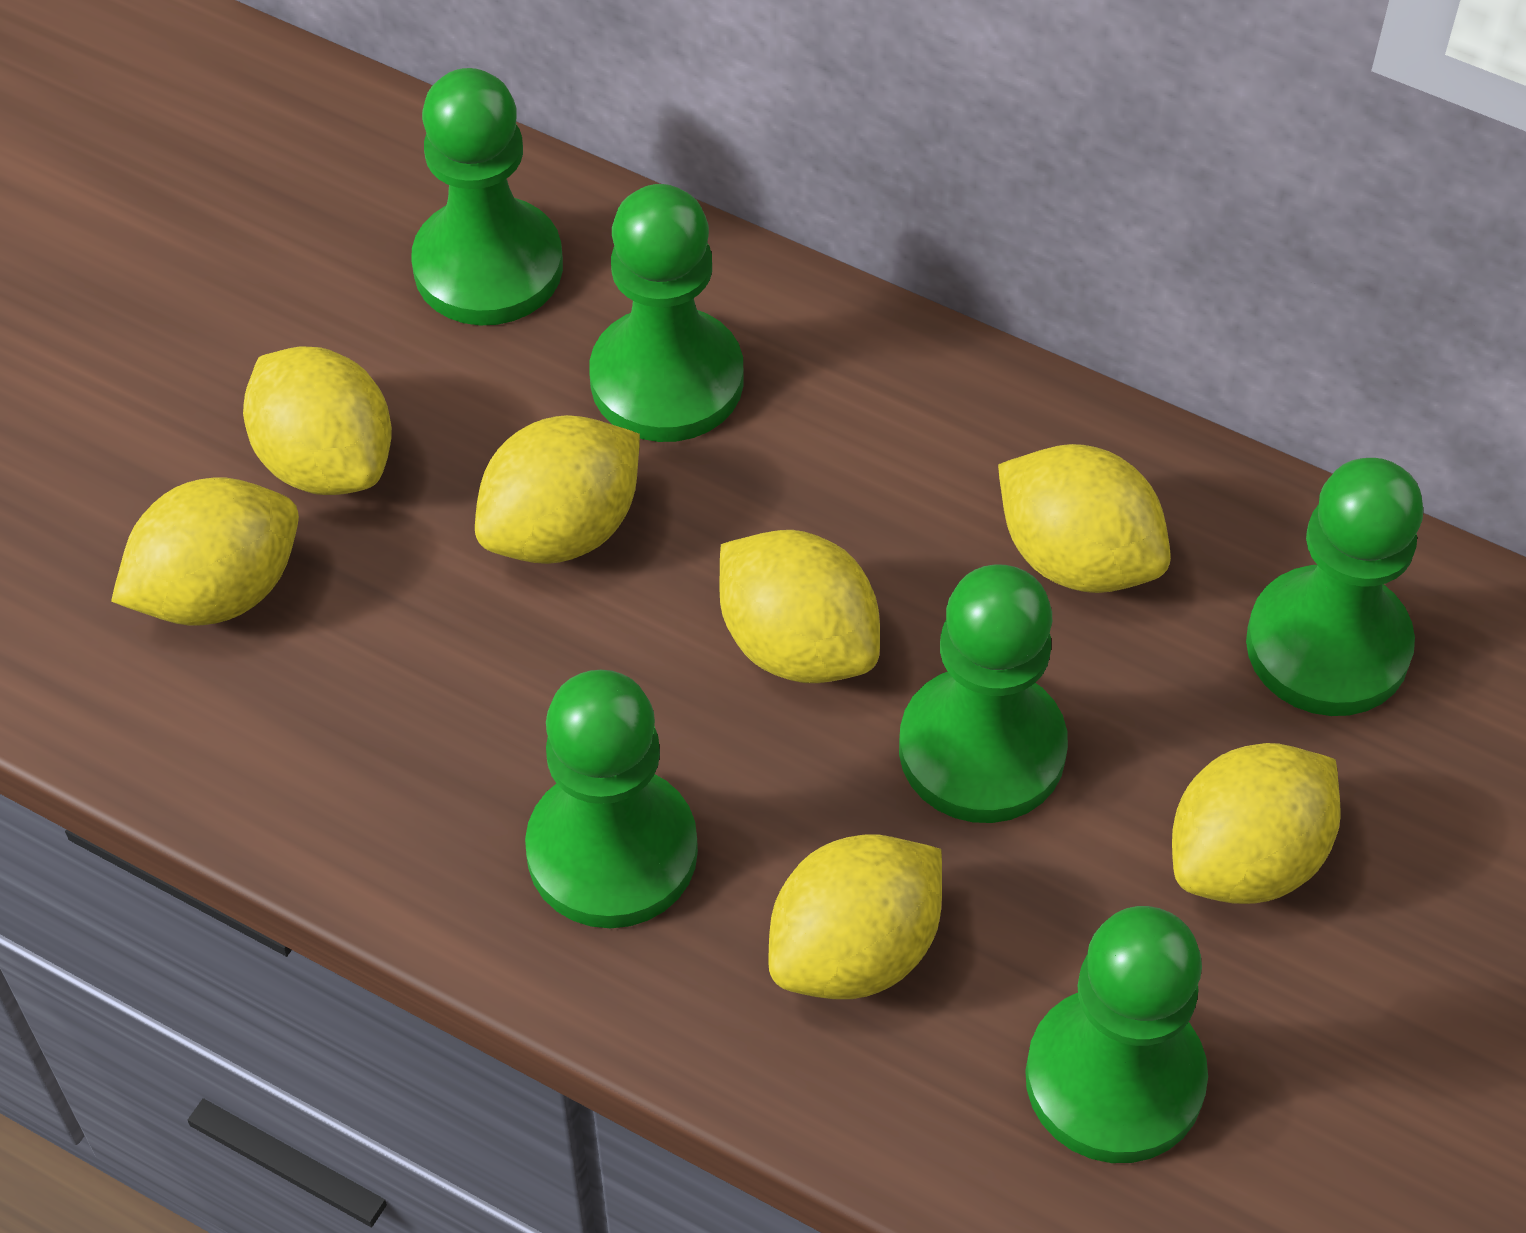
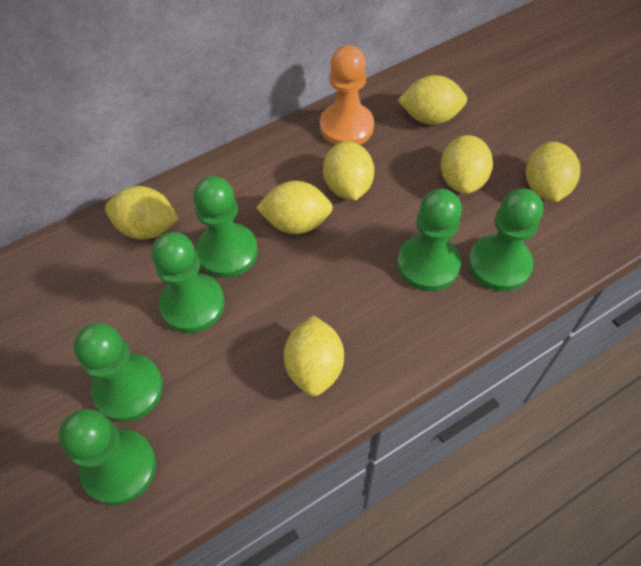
orange pawn: 0 -> 1

